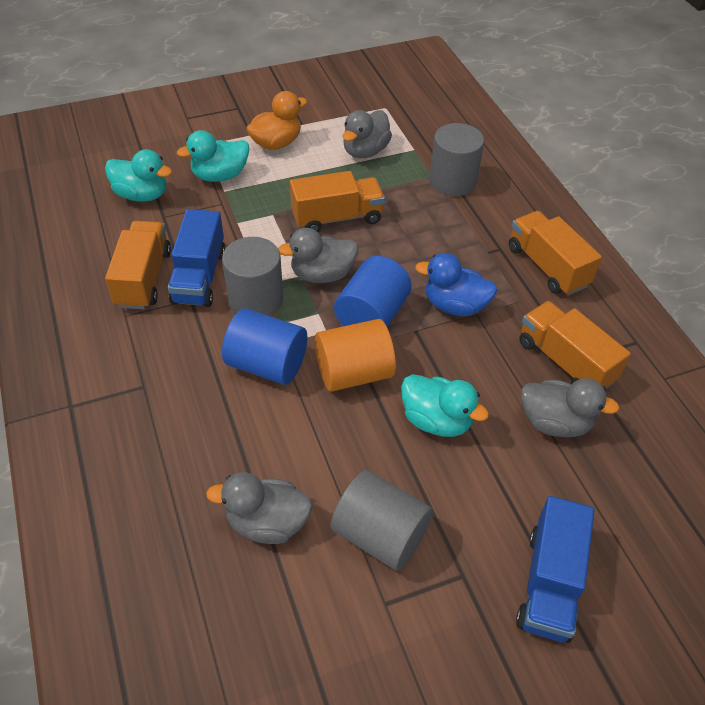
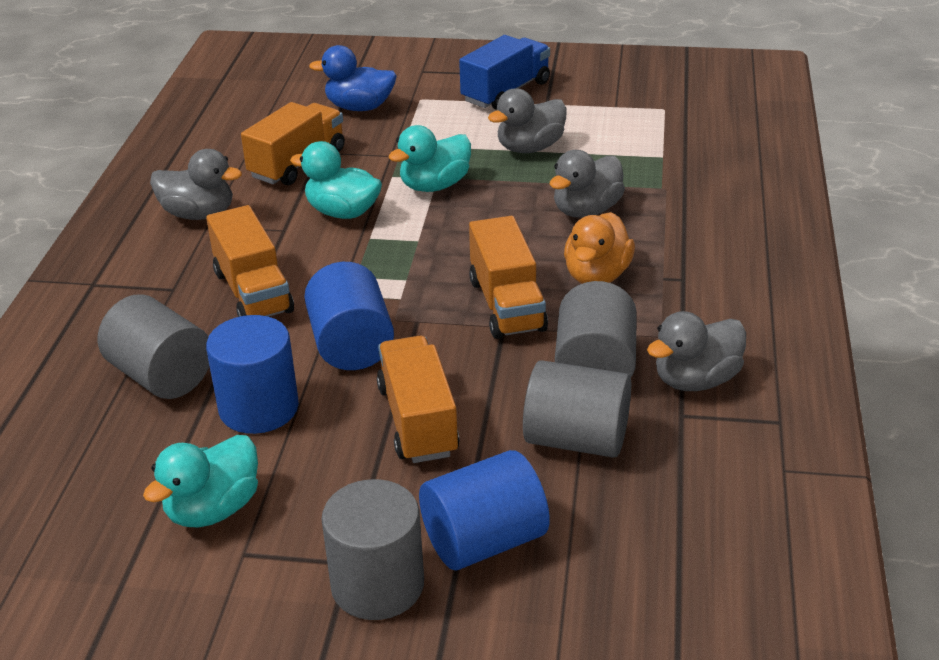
blue cylinder: 2 -> 3
blue truck: 2 -> 1
grey cylinder: 3 -> 4
orange cylinder: 1 -> 0

